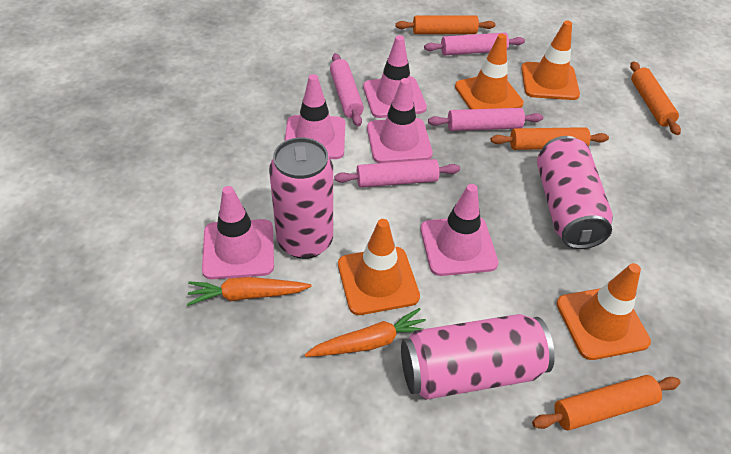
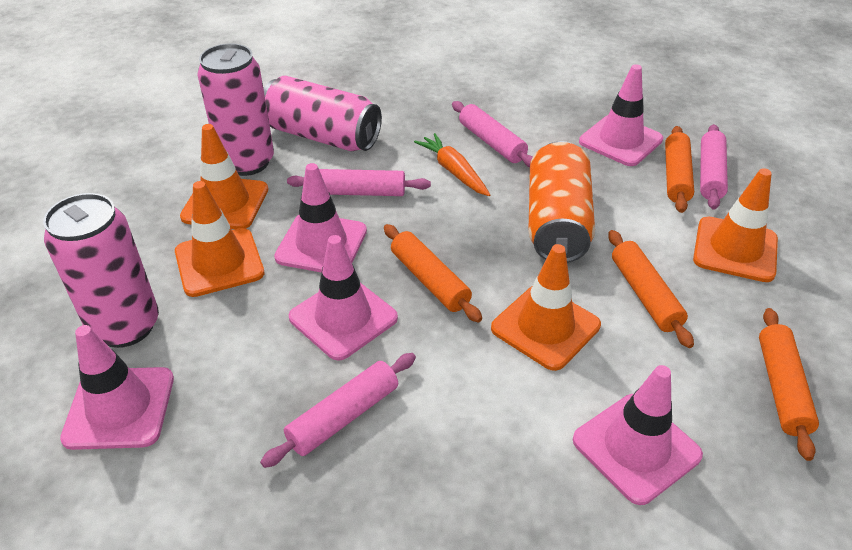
orange can: 0 -> 1
orange carrot: 2 -> 1

